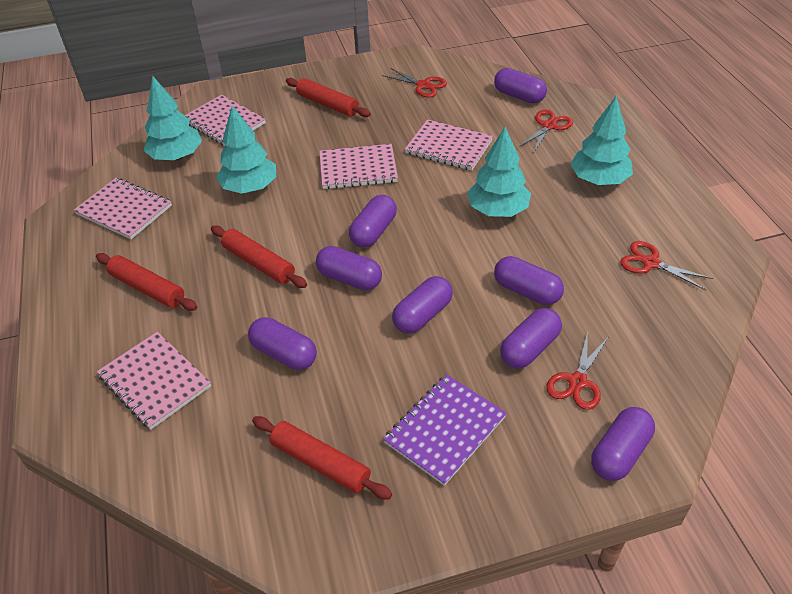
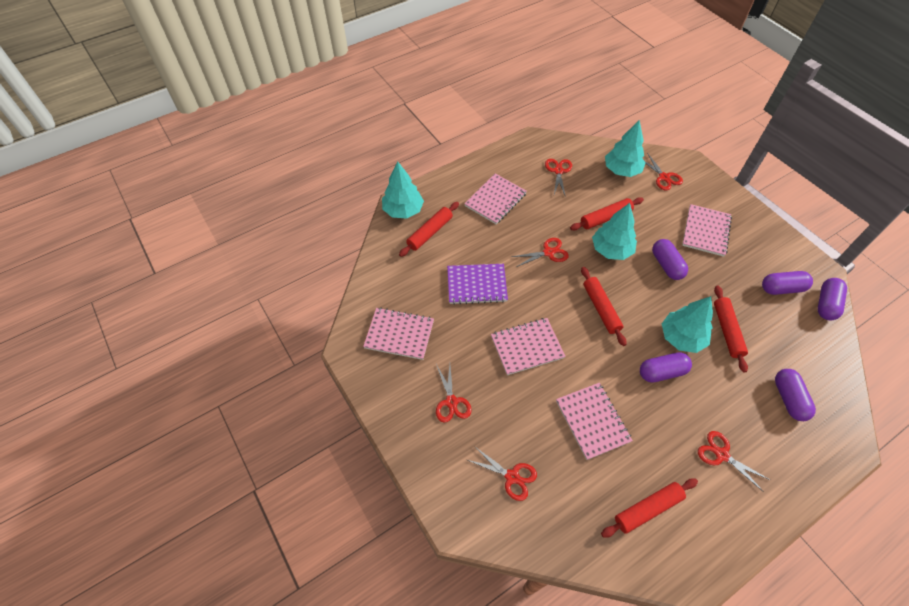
purple capsule: 8 -> 5
red rolling pin: 4 -> 5
red scissors: 4 -> 6

